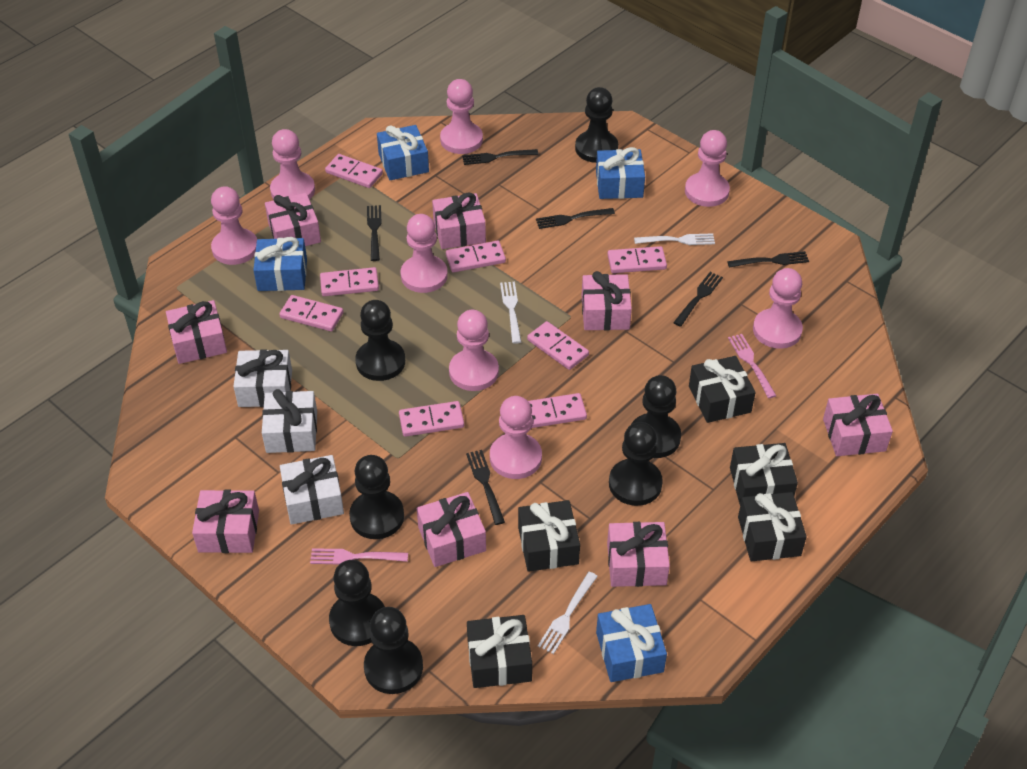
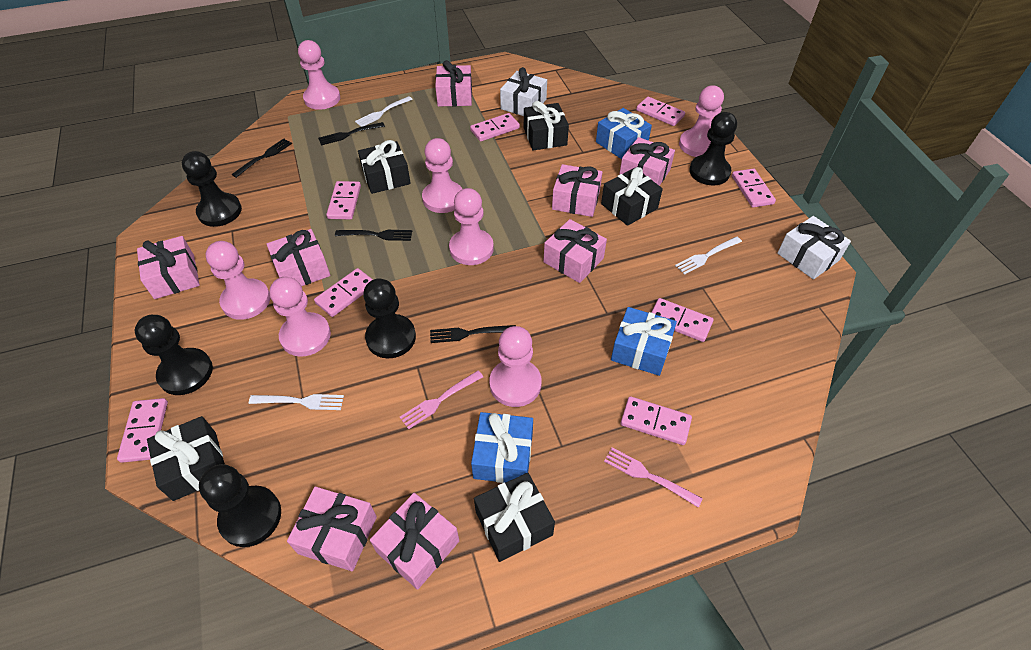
black fork: 6 -> 4
black pawn: 7 -> 5
blue gift: 4 -> 3
pink pawn: 8 -> 7
white gift: 3 -> 2

